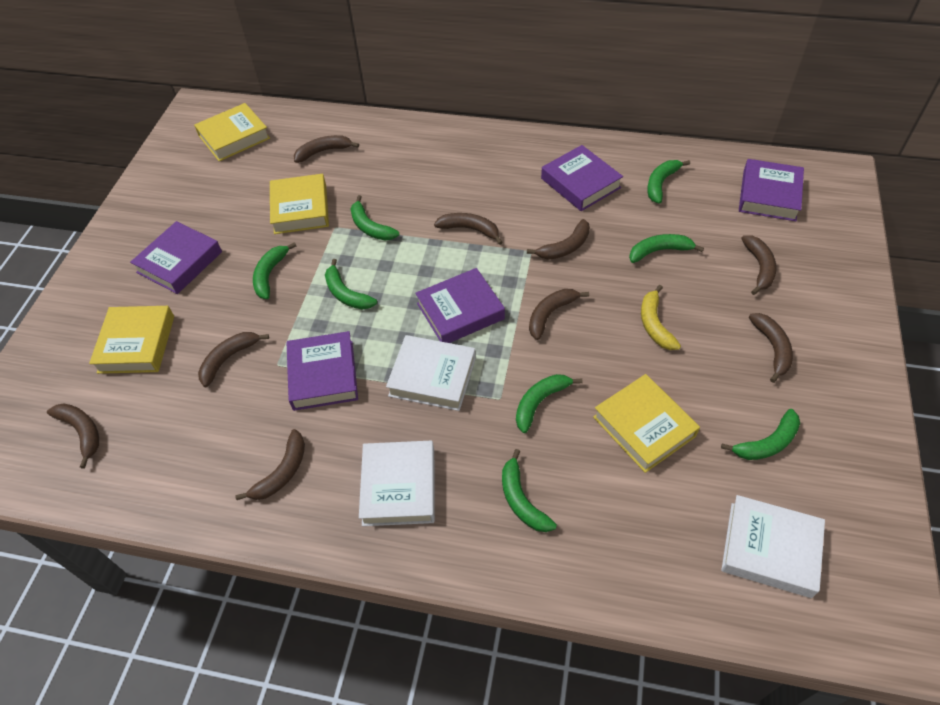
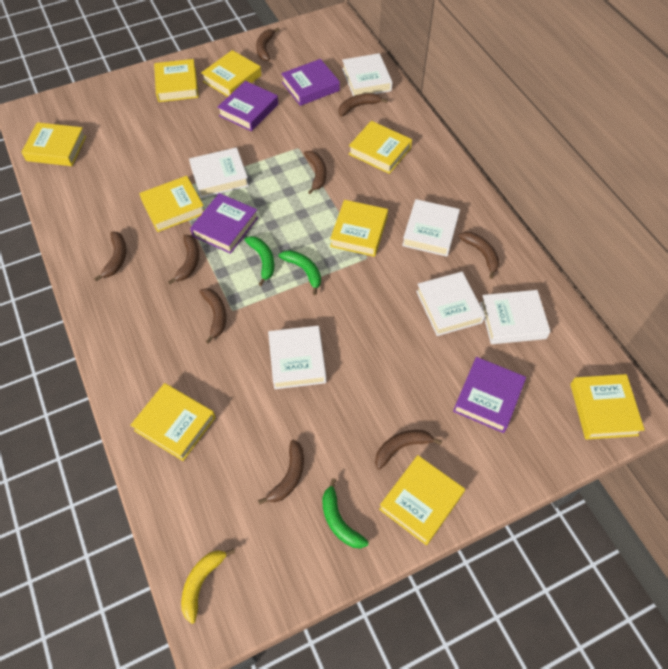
green banana: 8 -> 3
purple book: 5 -> 4
white book: 3 -> 6
yellow book: 4 -> 9

